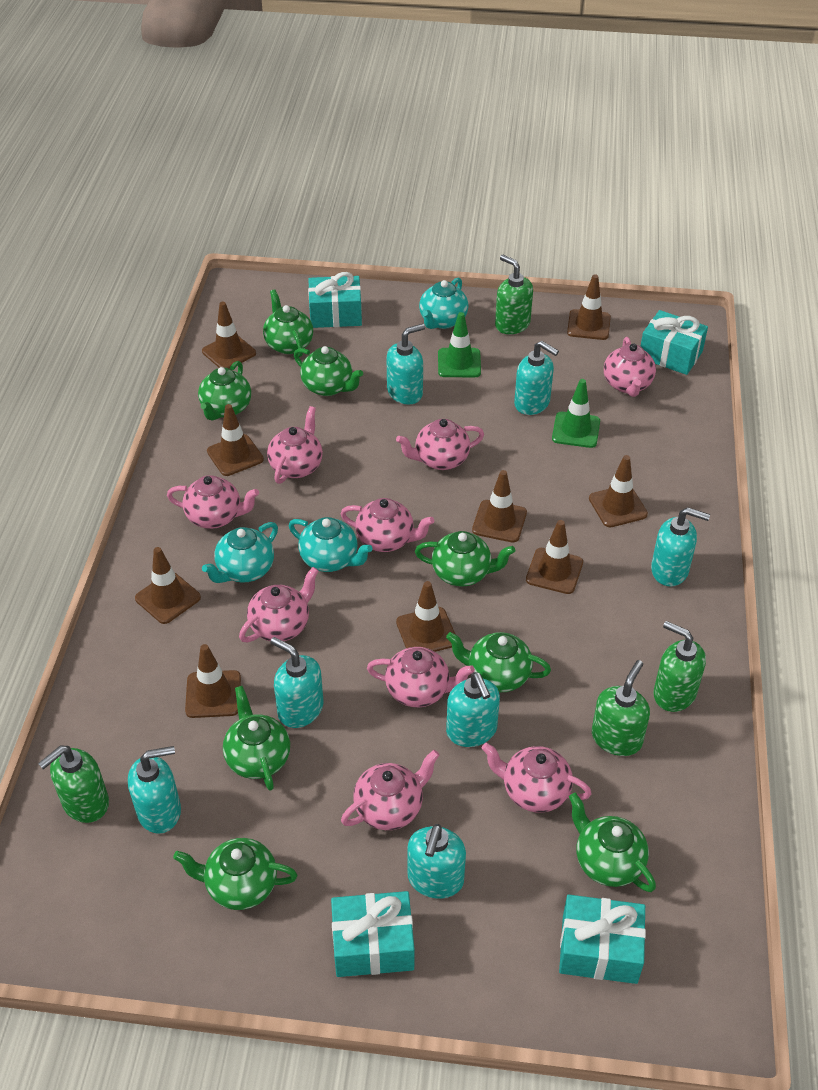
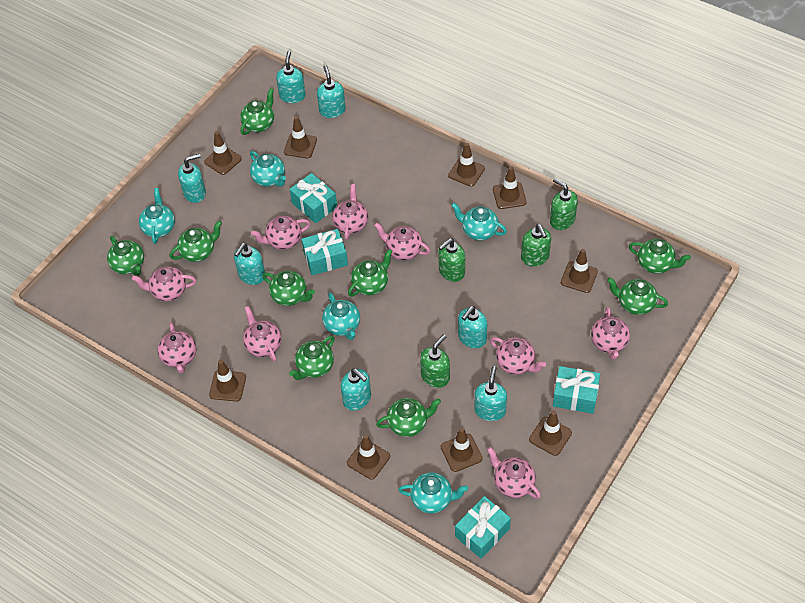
green teapot: 8 -> 9
green traffic cone: 2 -> 0
turquoise teapot: 3 -> 5

